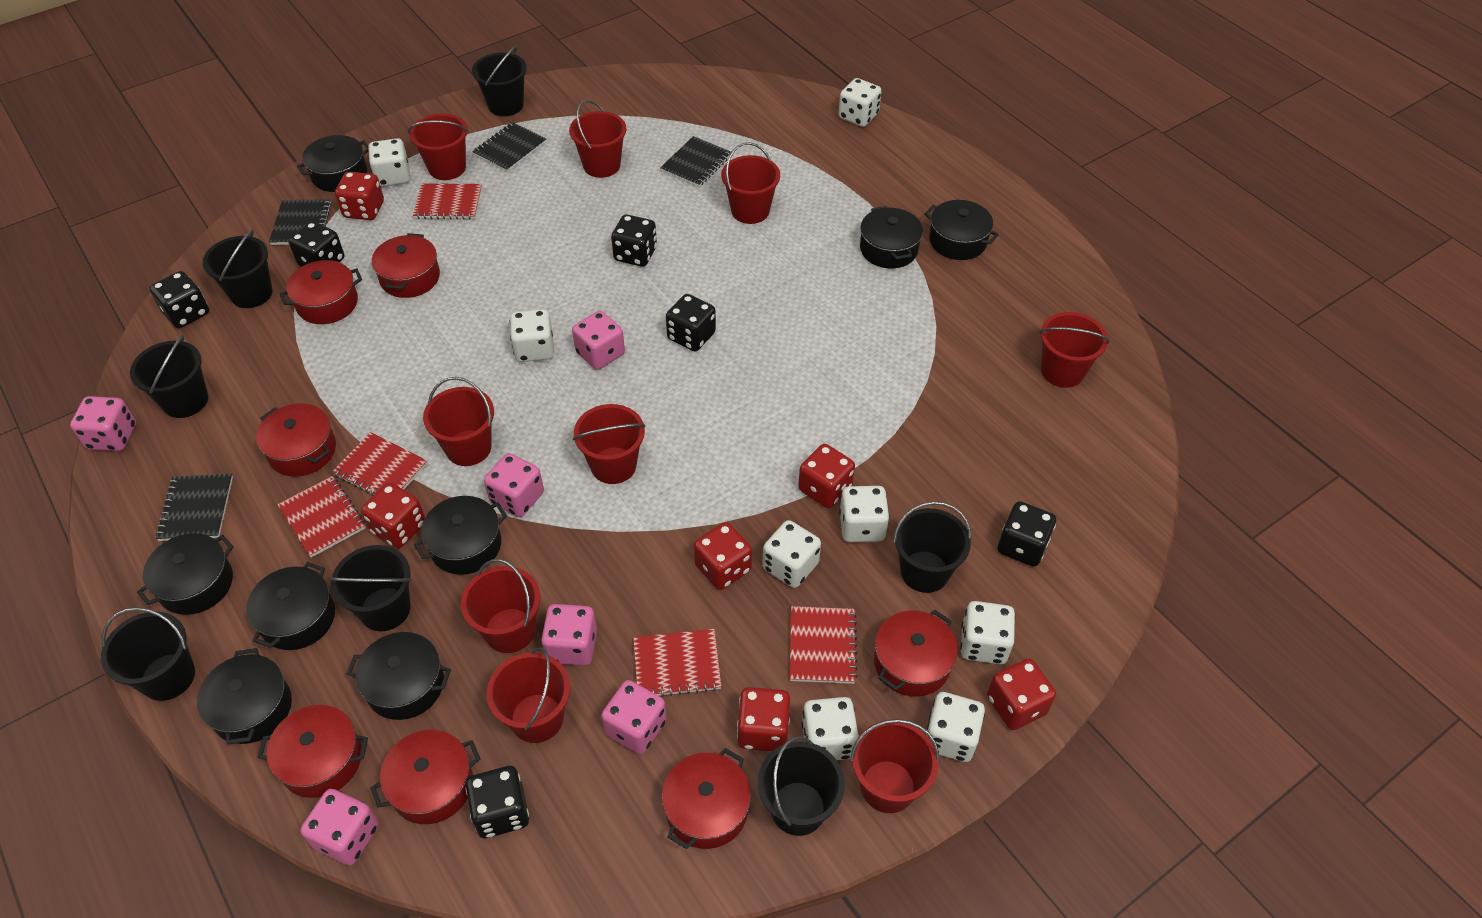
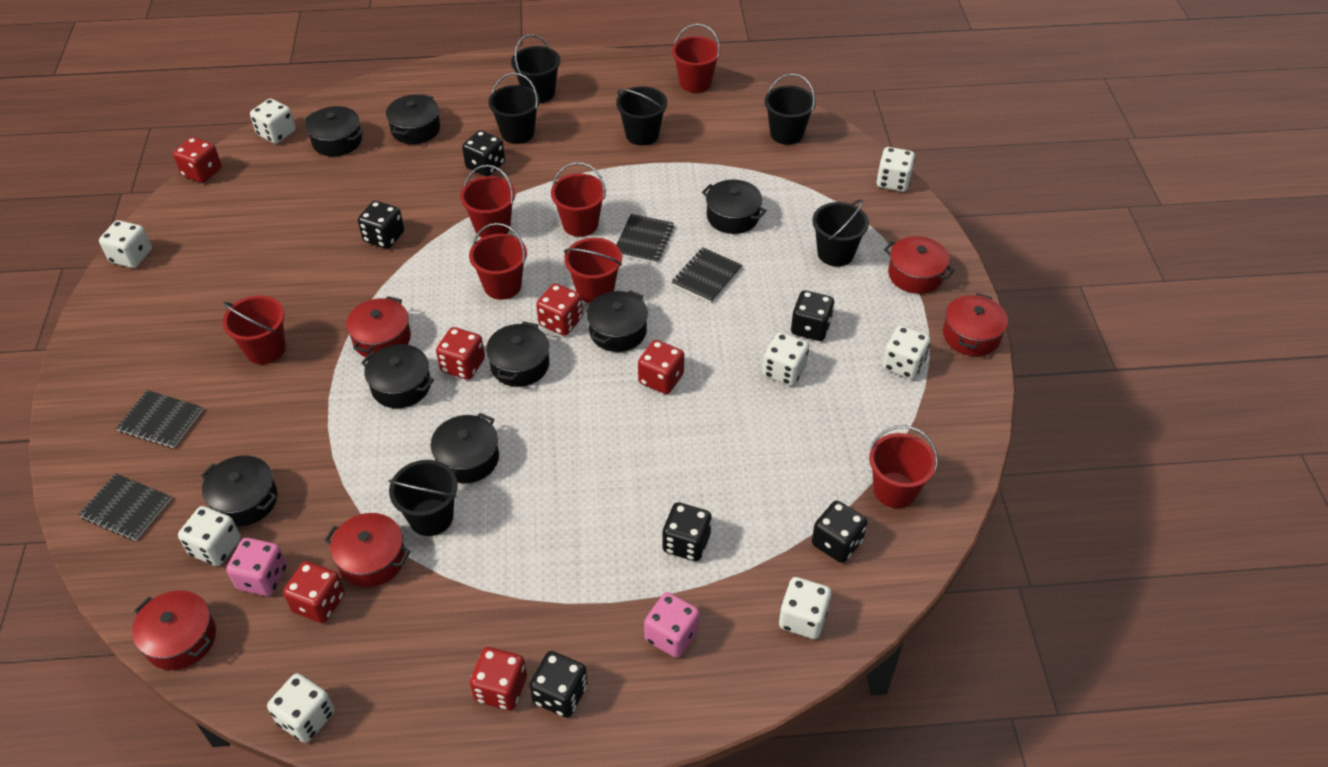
black bucket: 7 -> 6
pink dice: 6 -> 2
red bucket: 9 -> 7
red notebook: 5 -> 0
red pot: 7 -> 5

